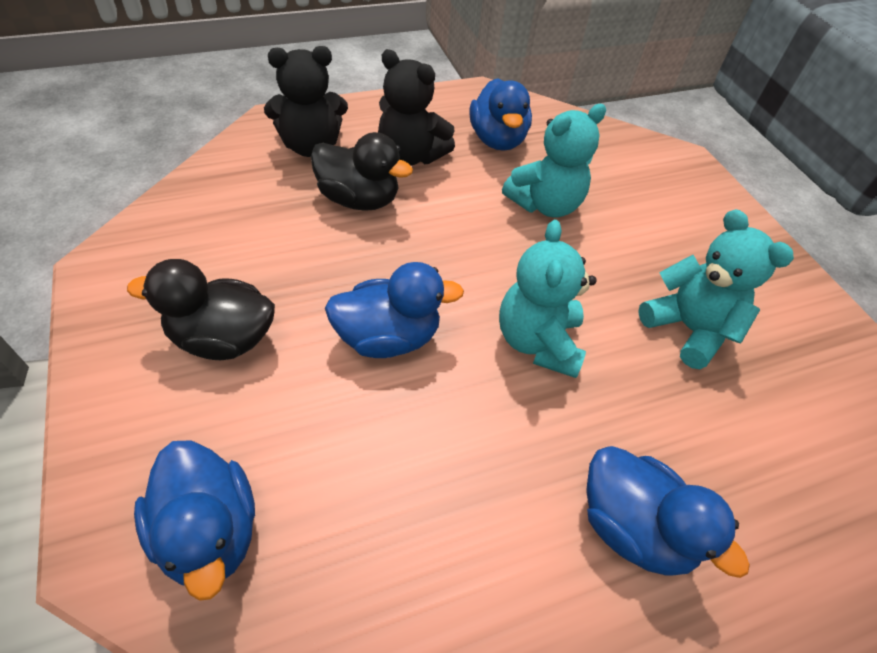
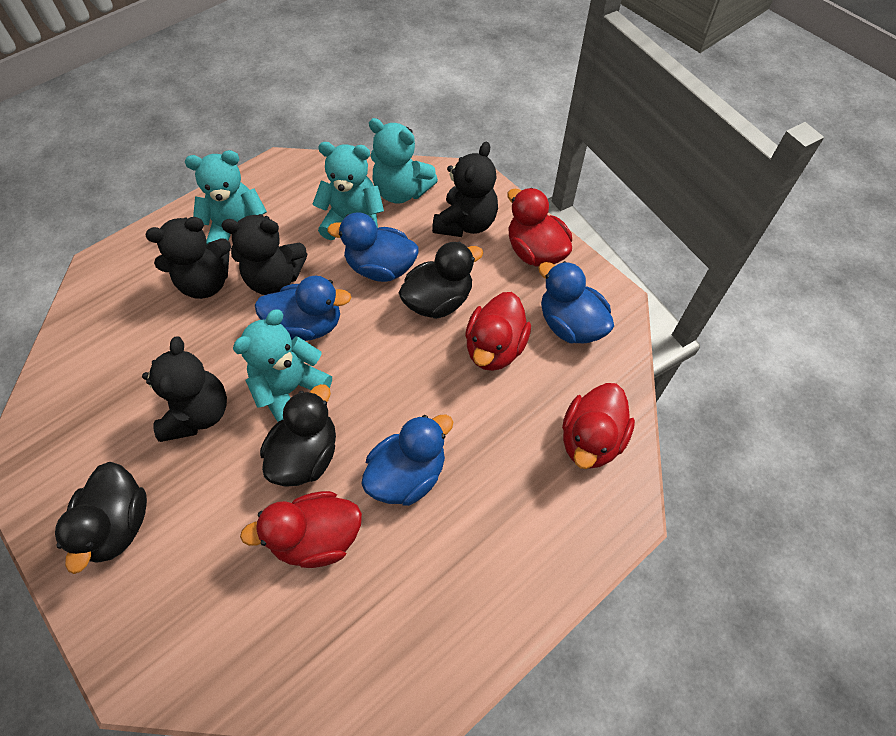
black duck: 2 -> 3
black teddy bear: 2 -> 4
red duck: 0 -> 4
turquoise teddy bear: 3 -> 4

